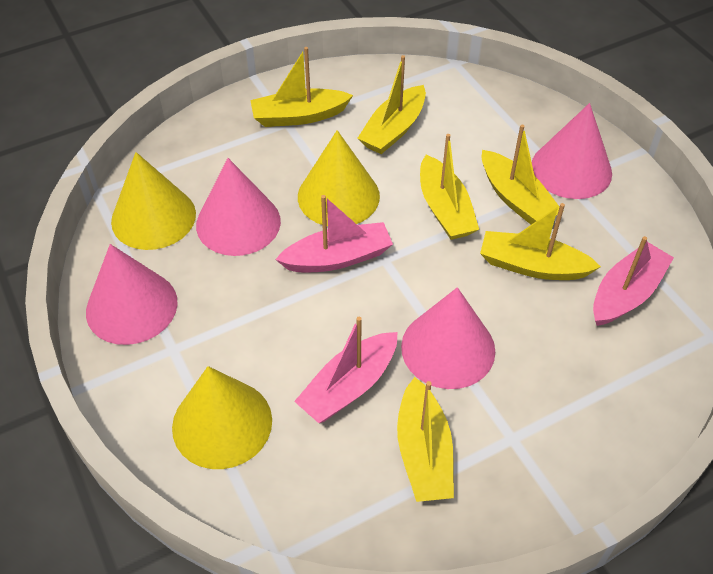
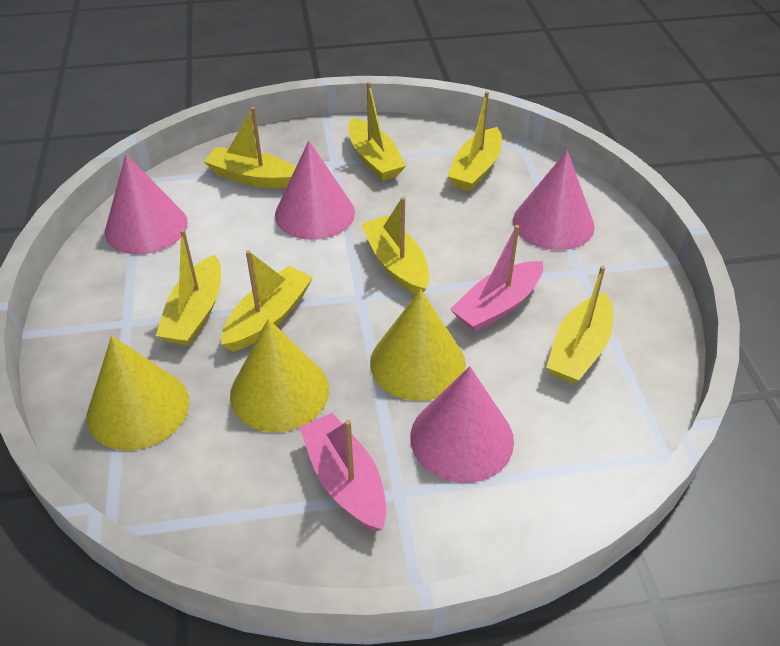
pink boat: 3 -> 2
yellow boat: 6 -> 7

